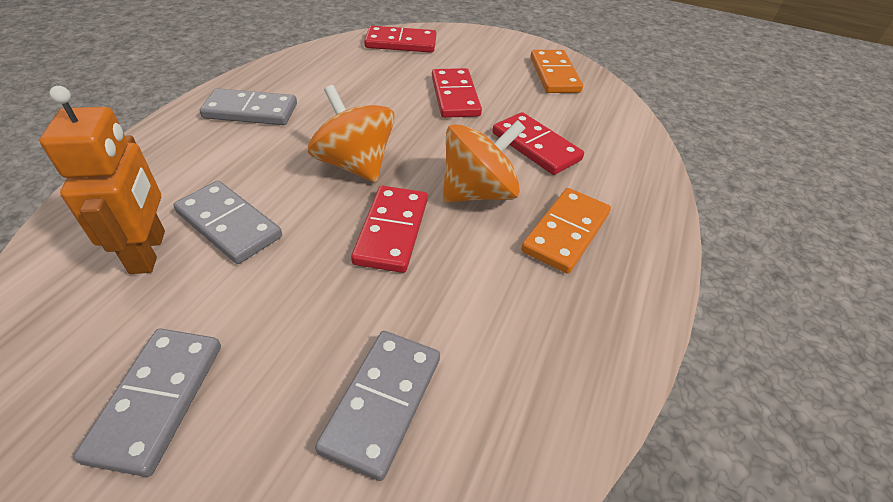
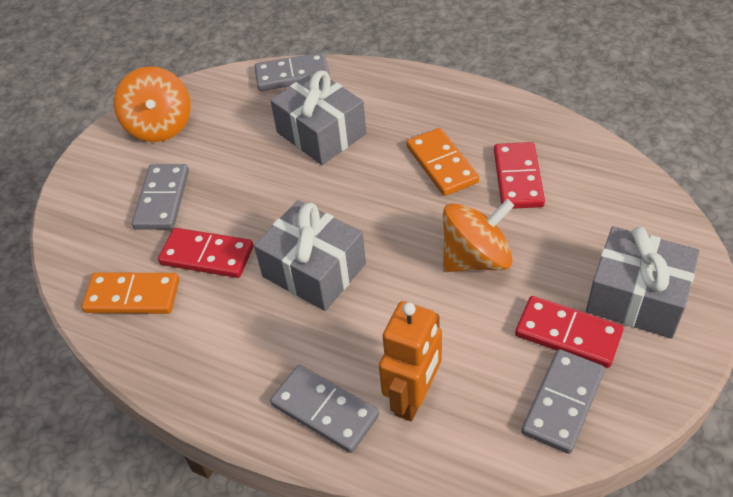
grey gift: 0 -> 3
red domino: 4 -> 3

